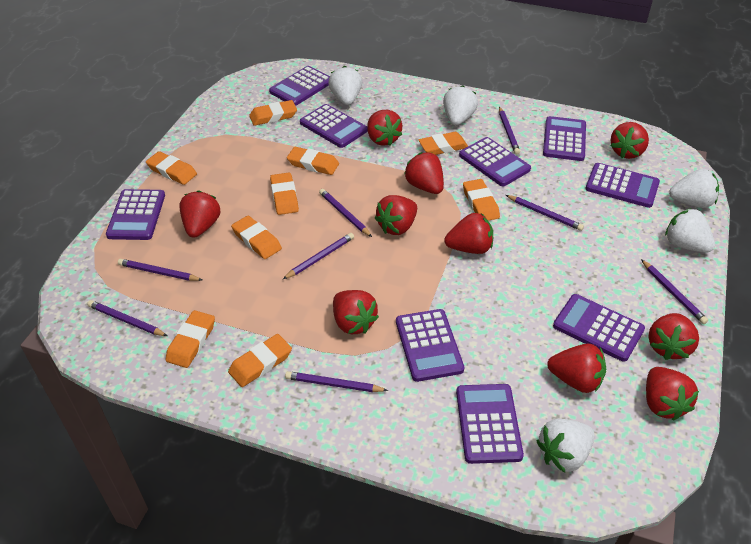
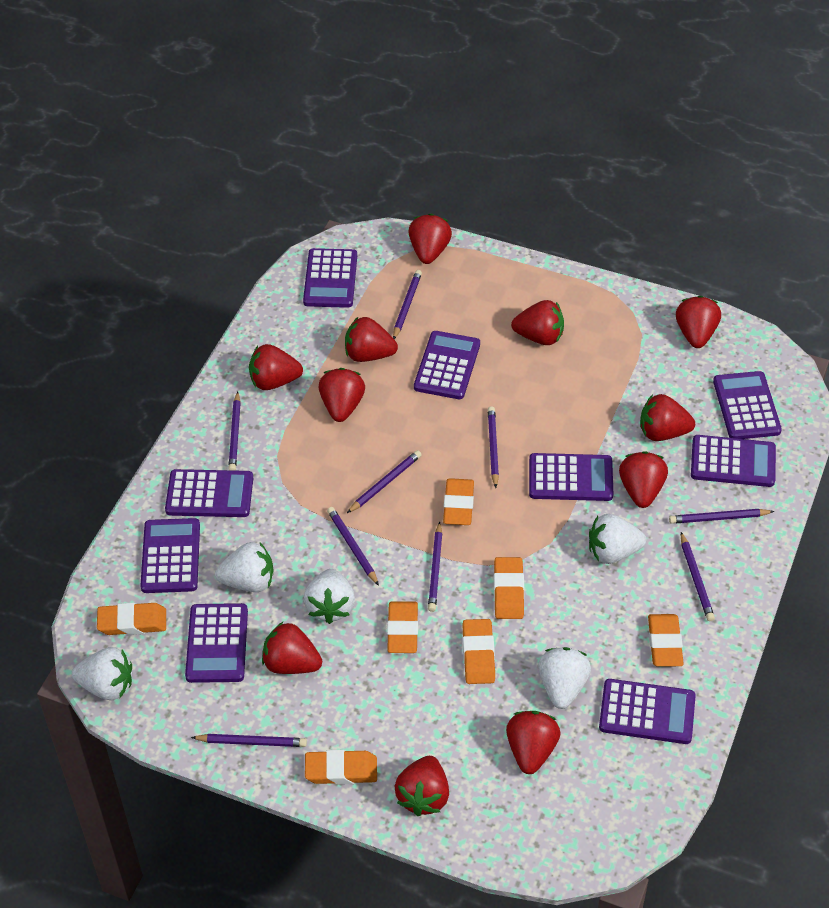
orange eraser: 9 -> 7
purple pencil: 8 -> 9
red strawberry: 10 -> 11

